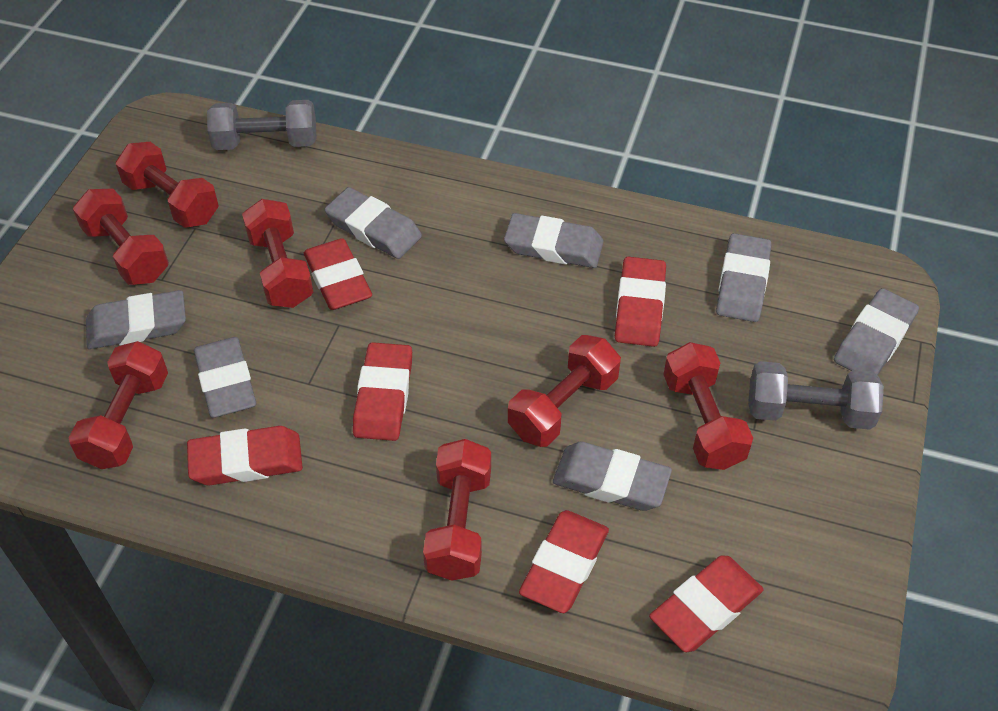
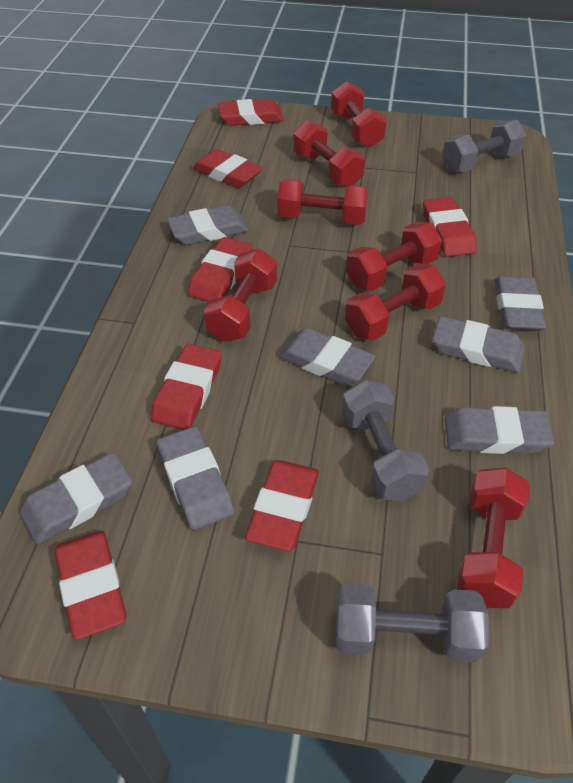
grey dumbbell: 2 -> 3
red eraser: 6 -> 7

